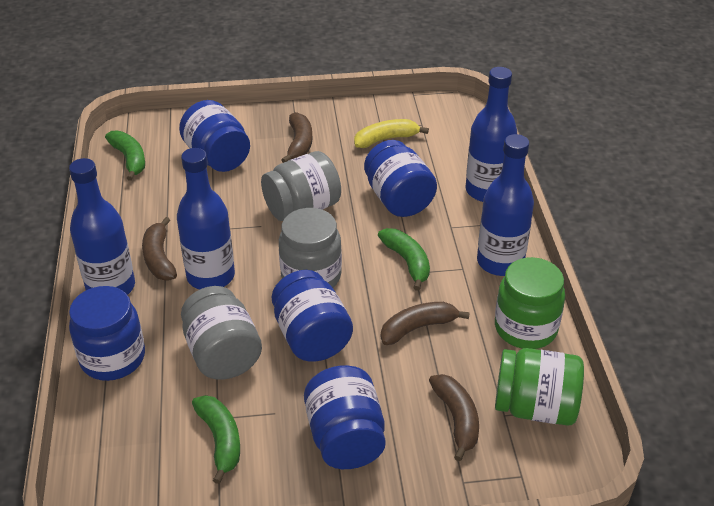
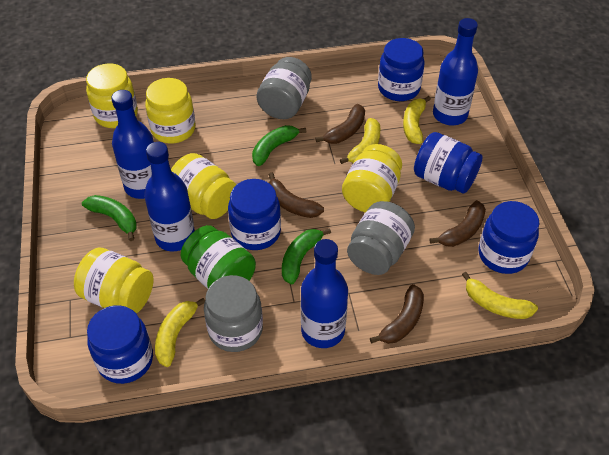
green jar: 2 -> 1
yellow banana: 1 -> 4
yellow jar: 0 -> 5

